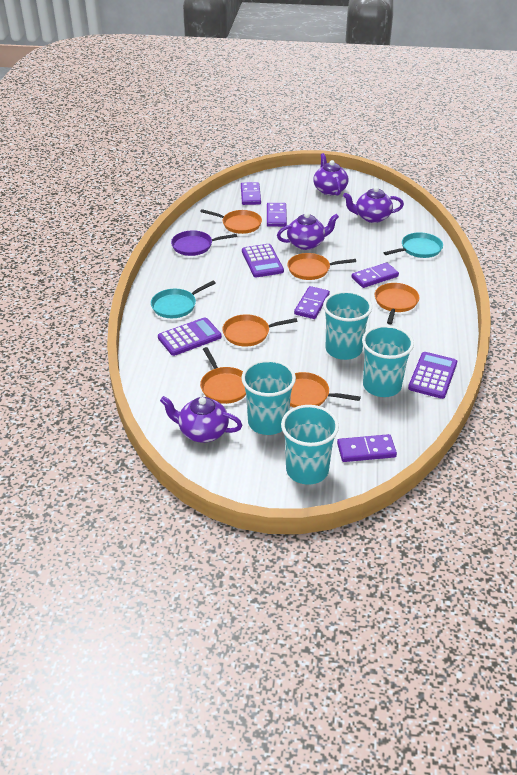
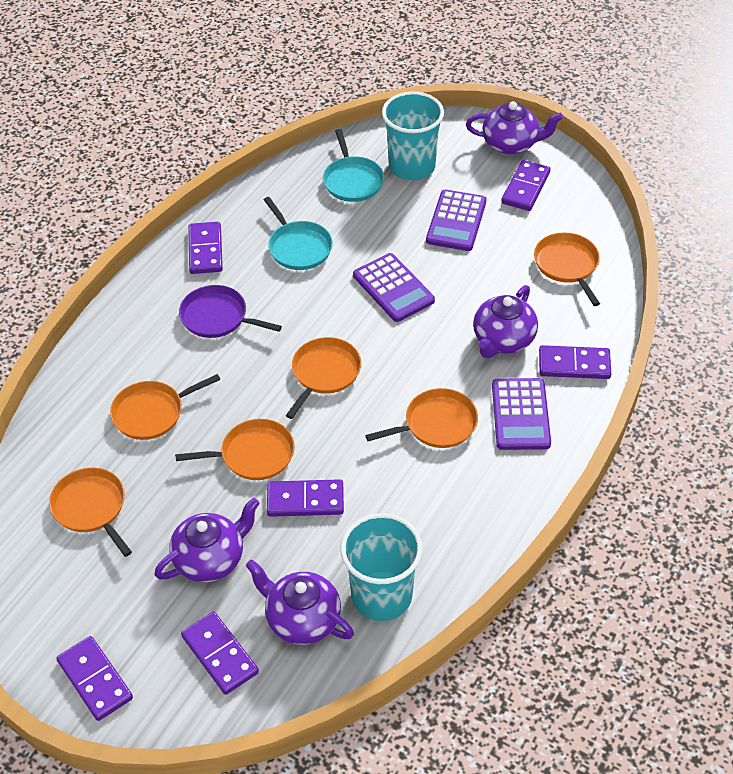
purple domino: 5 -> 6
turquoise cup: 4 -> 2

